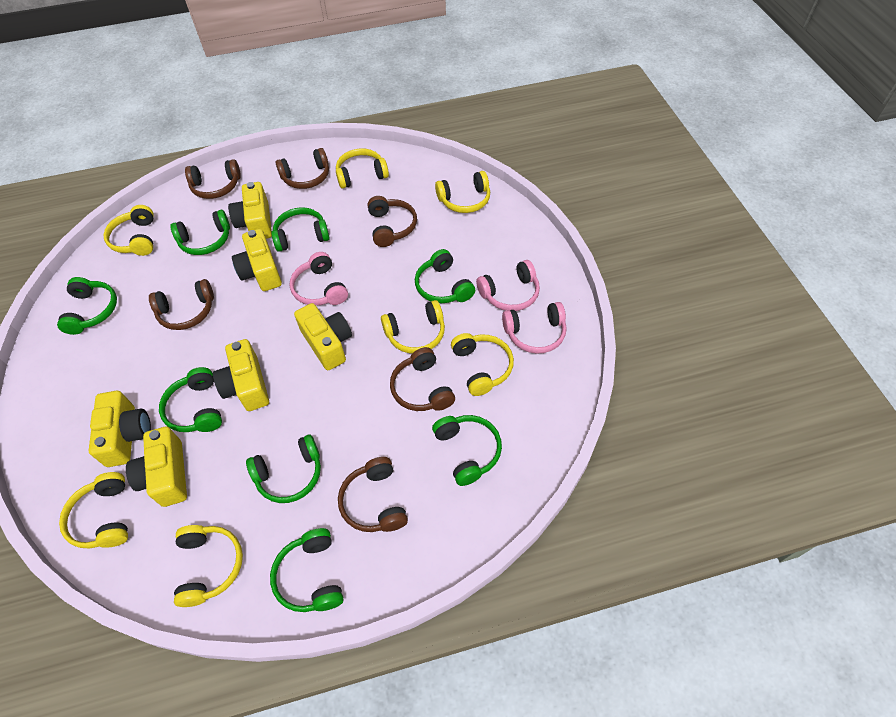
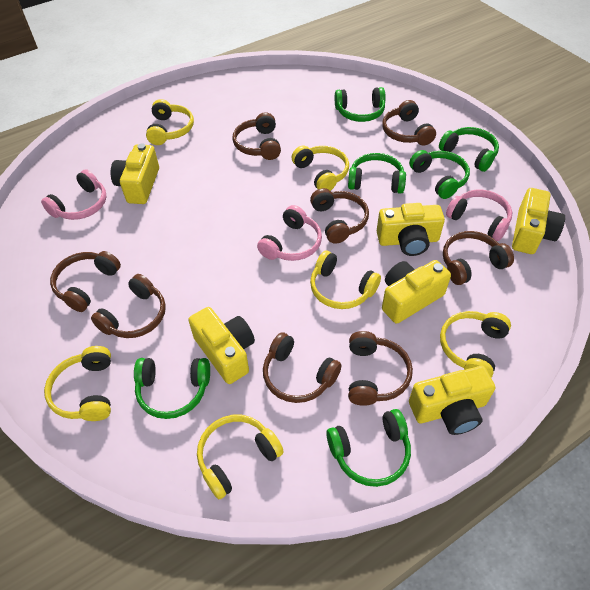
brown headphones: 6 -> 8
green headphones: 8 -> 6
yellow headphones: 7 -> 6

